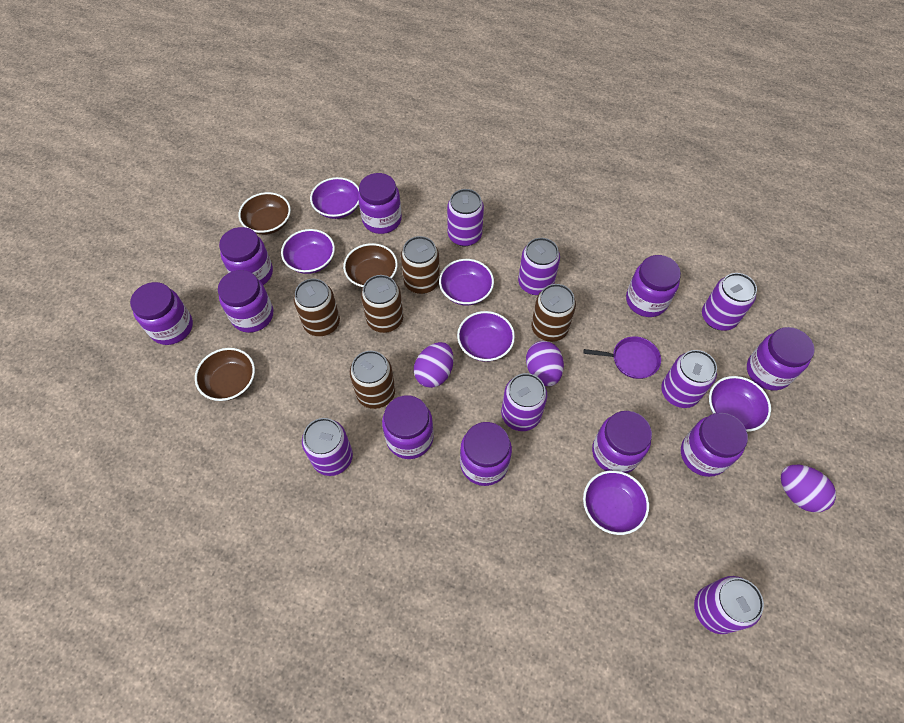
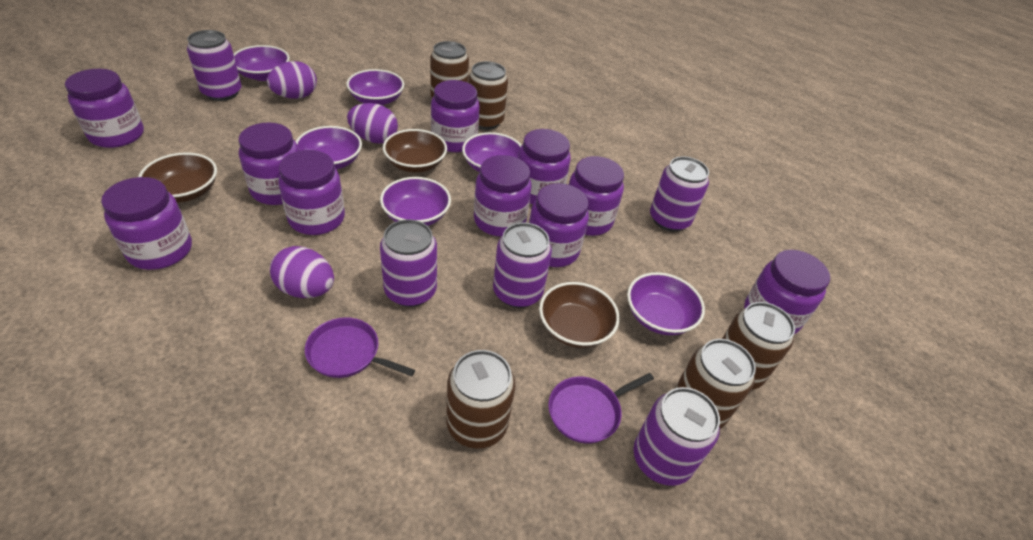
purple can: 7 -> 5
purple pan: 1 -> 2

